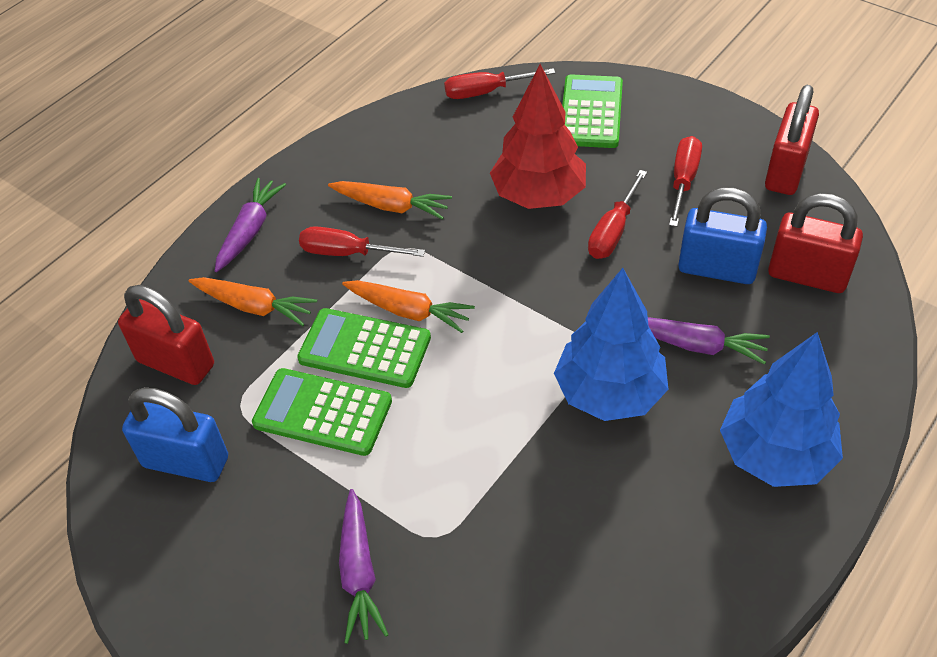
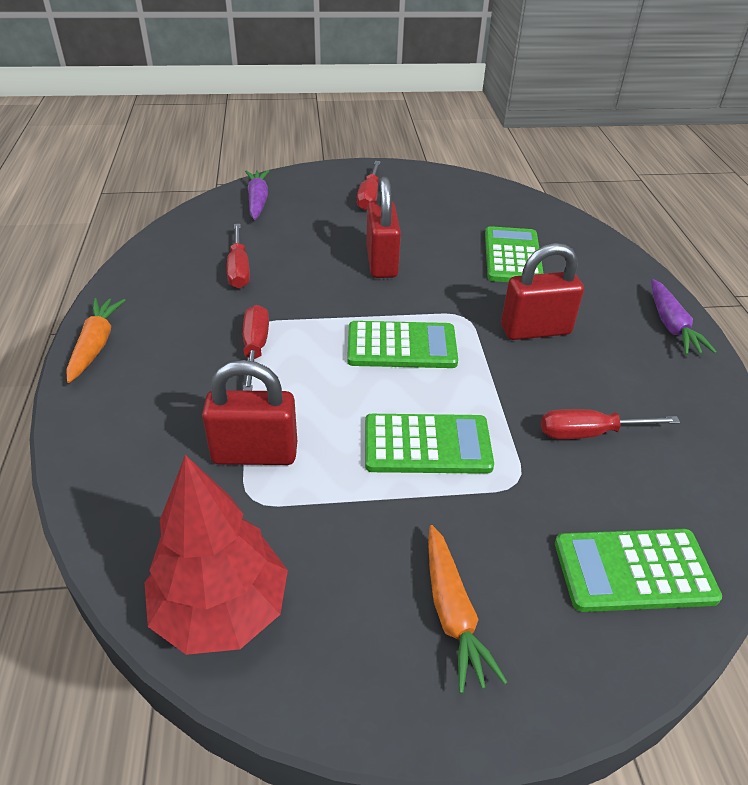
blue padlock: 2 -> 0
blue tree: 2 -> 0
green calculator: 3 -> 4
orange carrot: 3 -> 2
purple carrot: 3 -> 2

